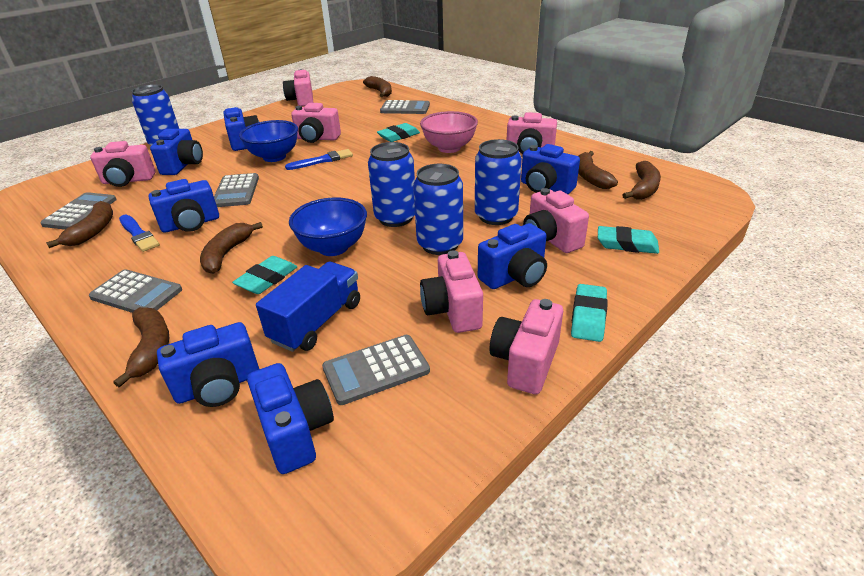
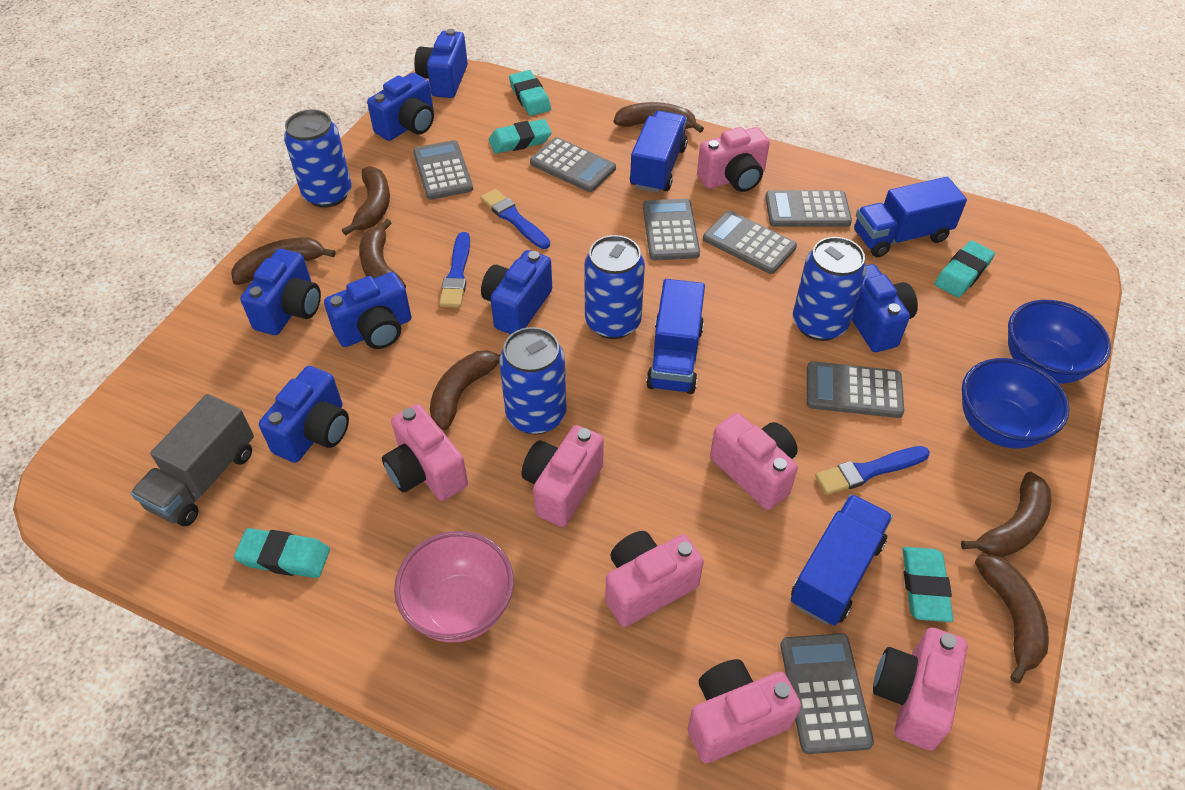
blue brush: 2 -> 3
blue truck: 1 -> 4
brown banana: 6 -> 7
grey calculator: 5 -> 7
grey truck: 0 -> 1
turquoise eraser: 4 -> 5

